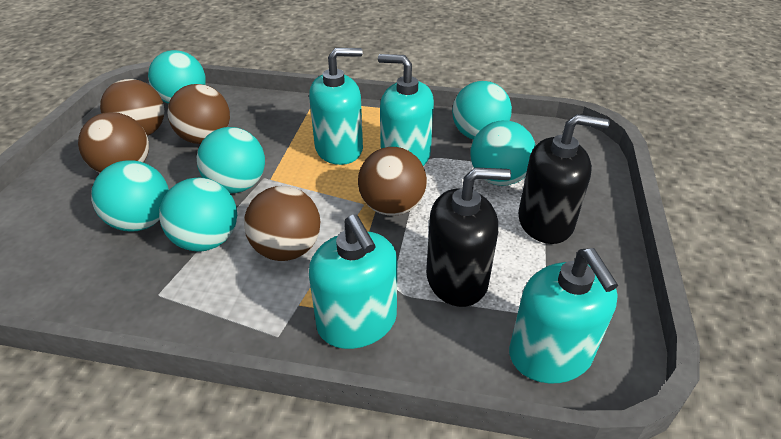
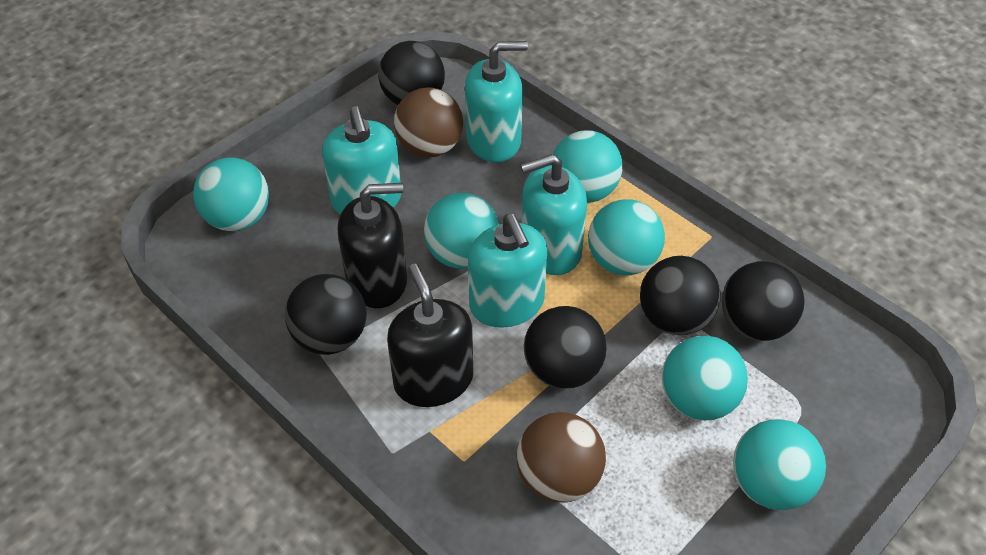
black ball: 0 -> 5
brown ball: 5 -> 2

